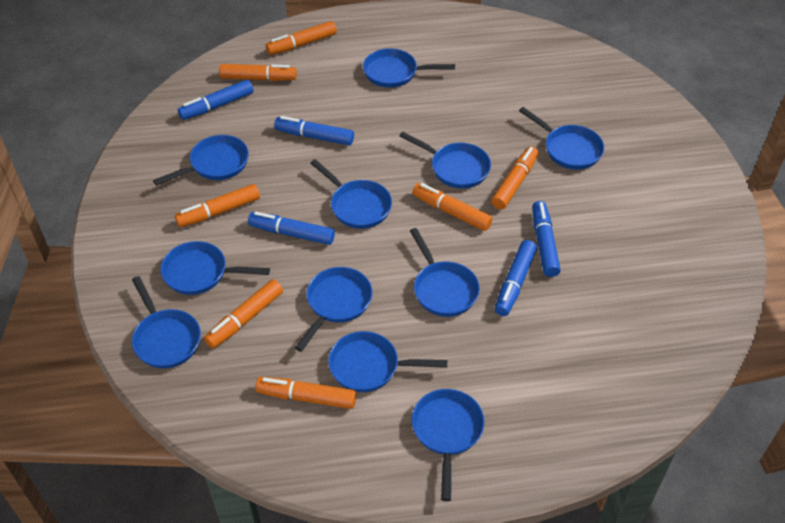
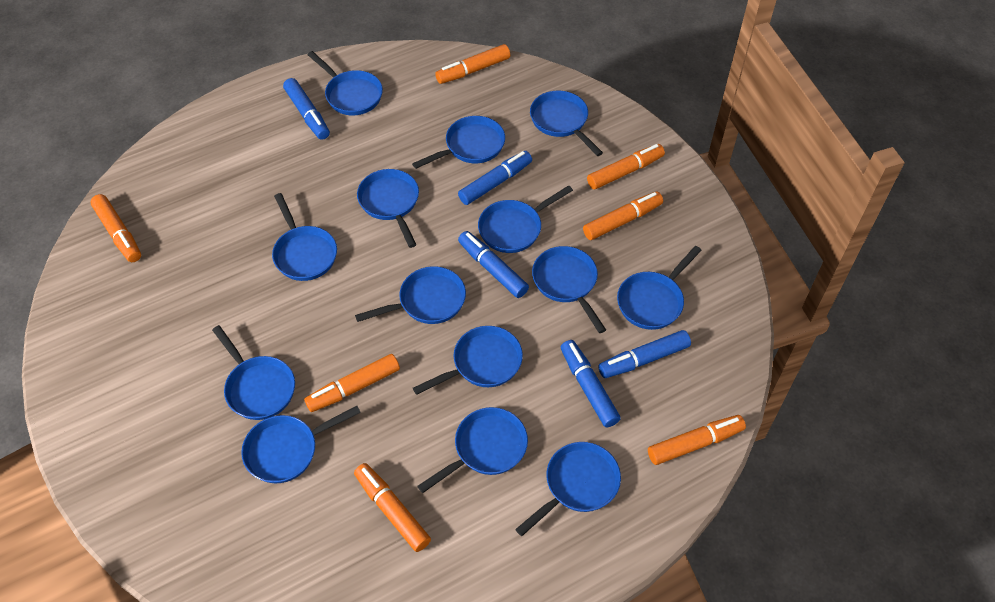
blue pan: 11 -> 14

